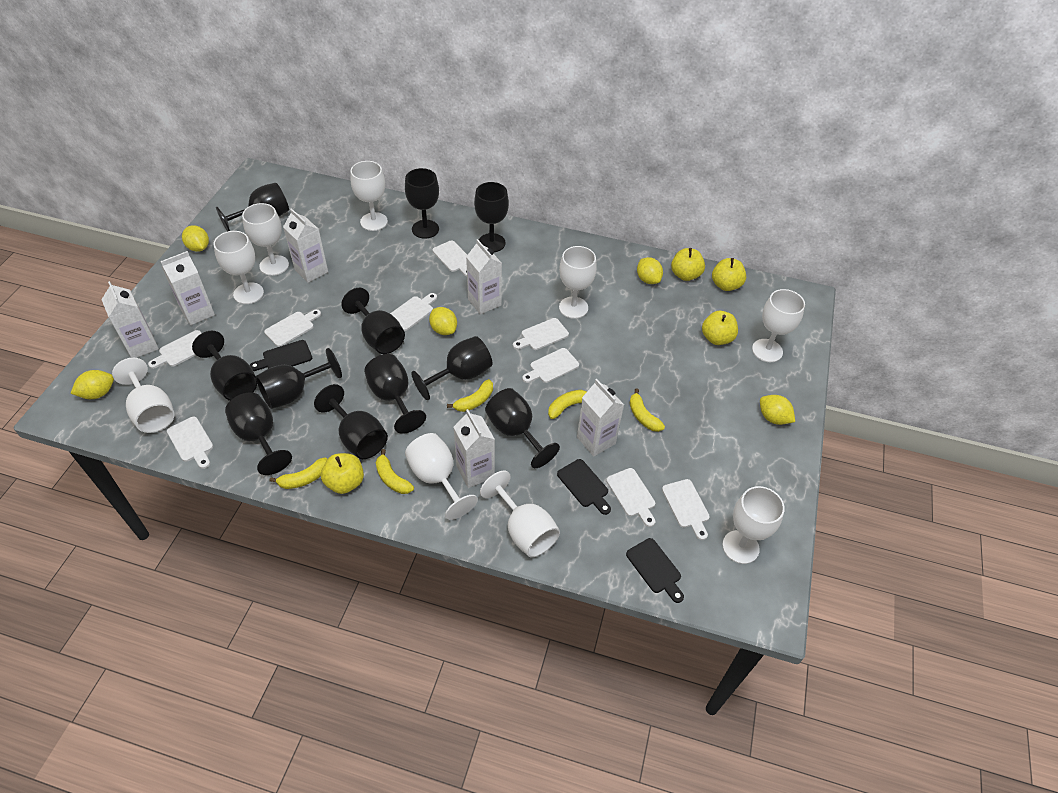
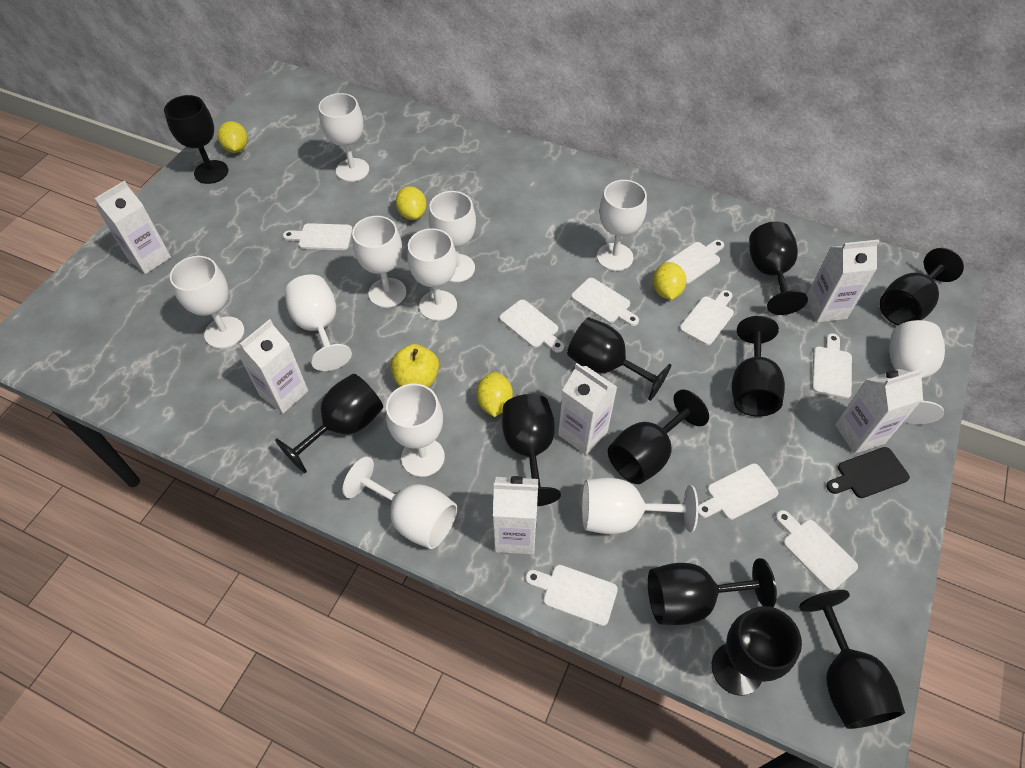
black cutting board: 3 -> 1
white goblet: 9 -> 11
yellow apple: 4 -> 1
yellow banana: 5 -> 0
yellow lemon: 5 -> 4

